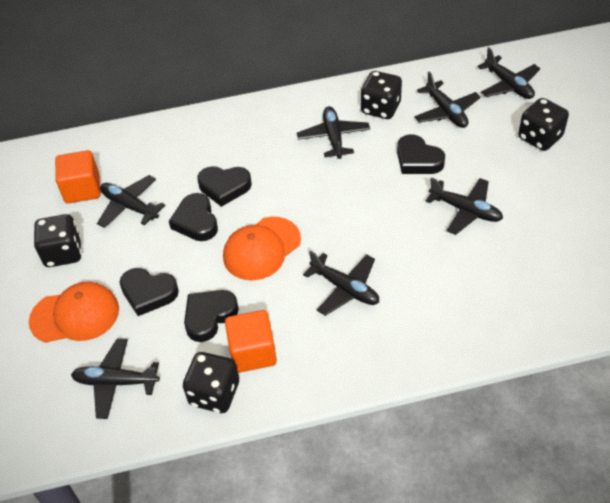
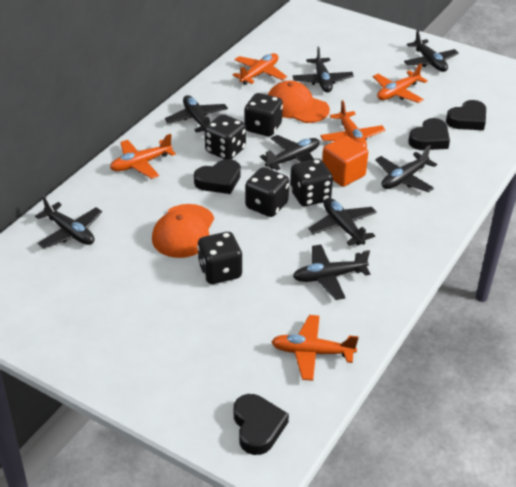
black dice: 4 -> 5
black heart: 5 -> 4
black plane: 7 -> 8
orange cube: 2 -> 1
orange plane: 0 -> 5

